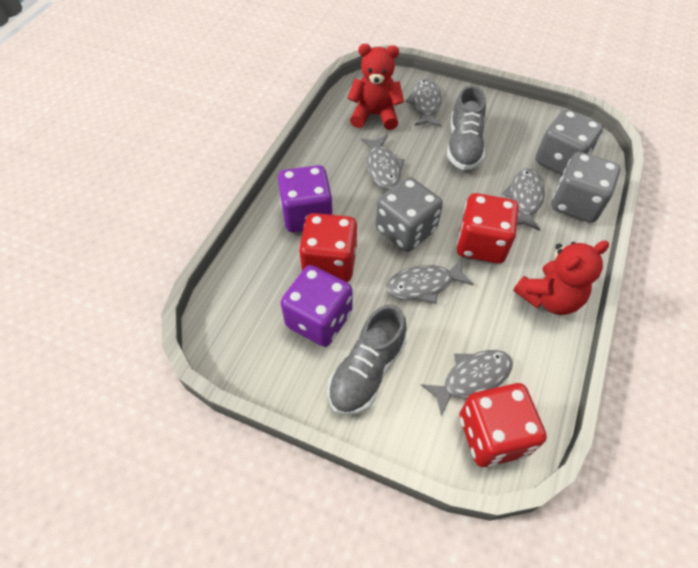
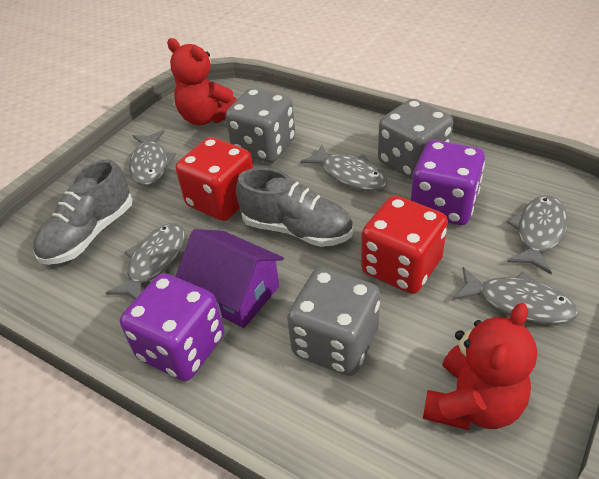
purple house: 0 -> 1
red dice: 3 -> 2

